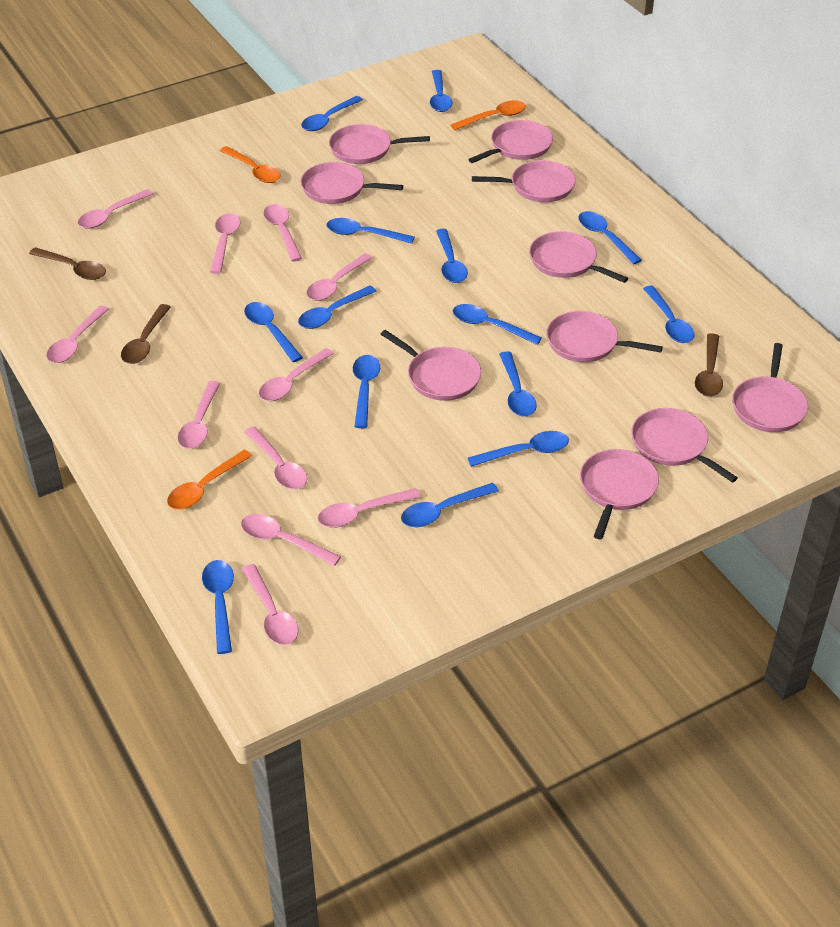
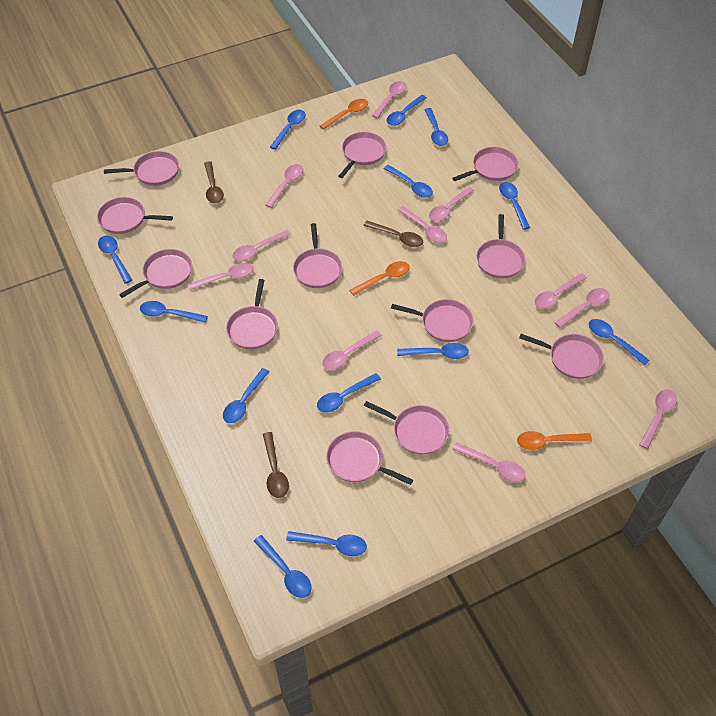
blue spoon: 14 -> 13
pink pan: 10 -> 12

